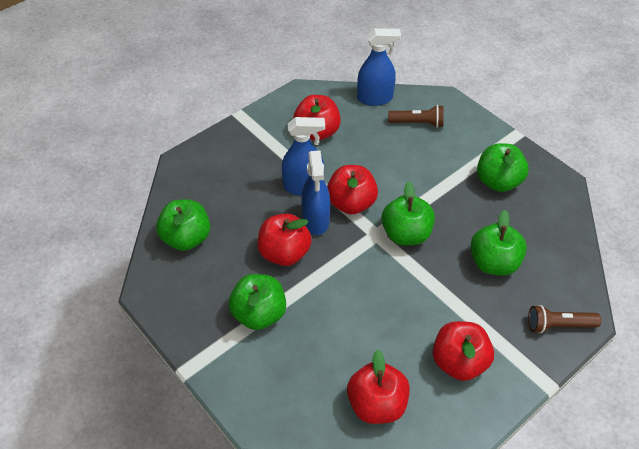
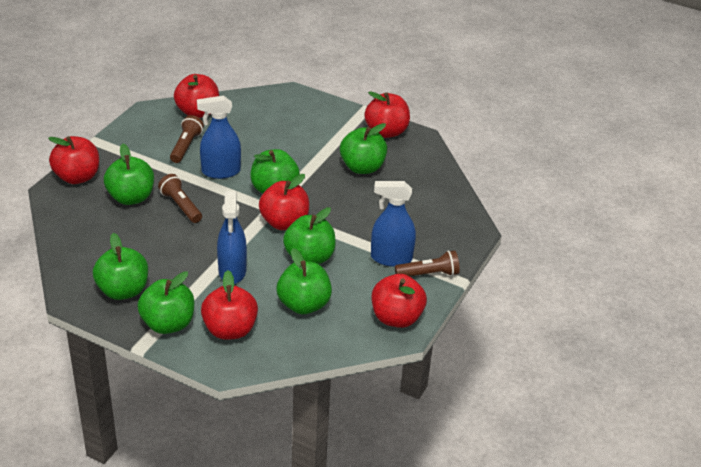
brown flashlight: 2 -> 3
green apple: 5 -> 7
red apple: 5 -> 6

